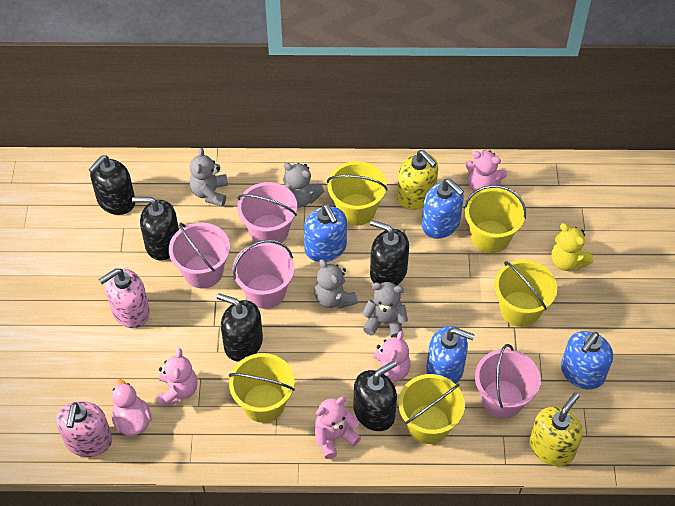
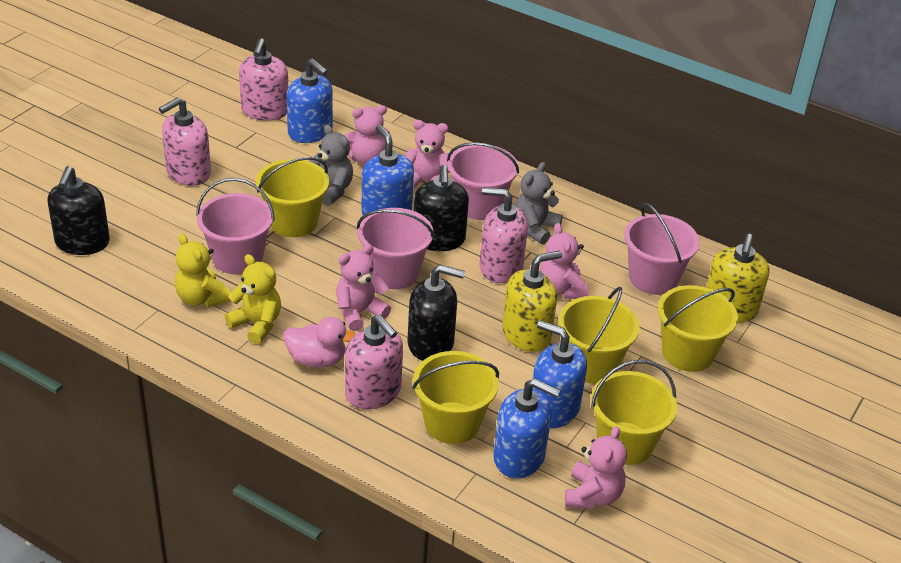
black soap dispenser: 5 -> 3
grey teddy bear: 4 -> 2
pink soap dispenser: 2 -> 4
pink teddy bear: 4 -> 5
yellow teddy bear: 1 -> 2

